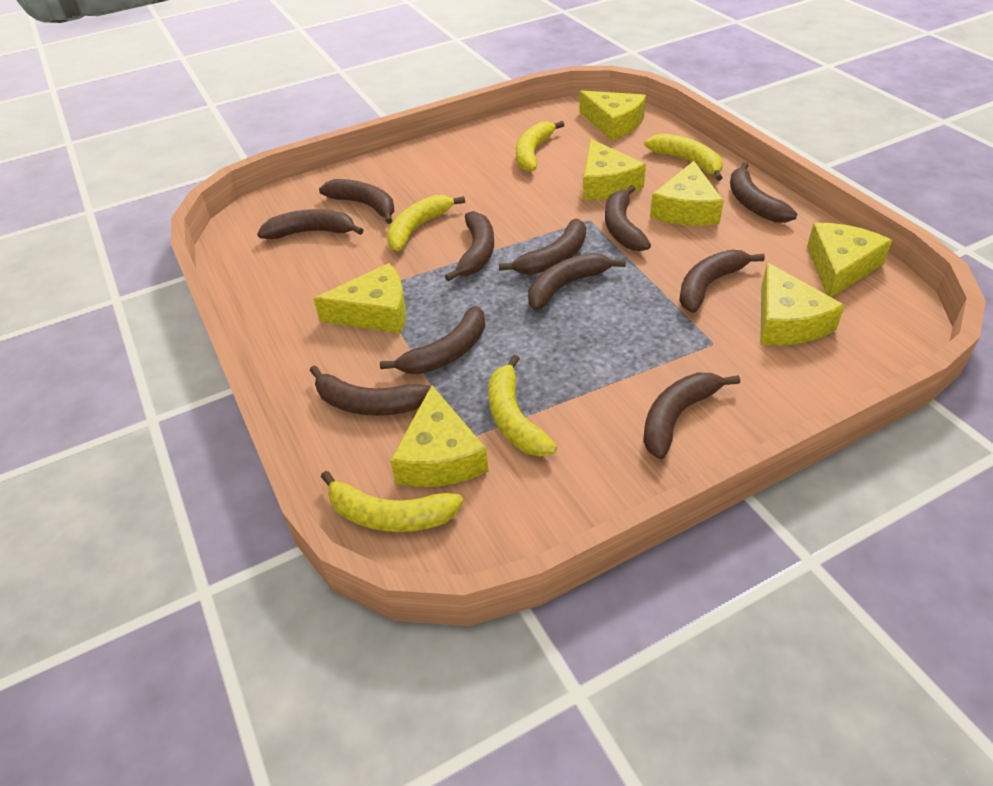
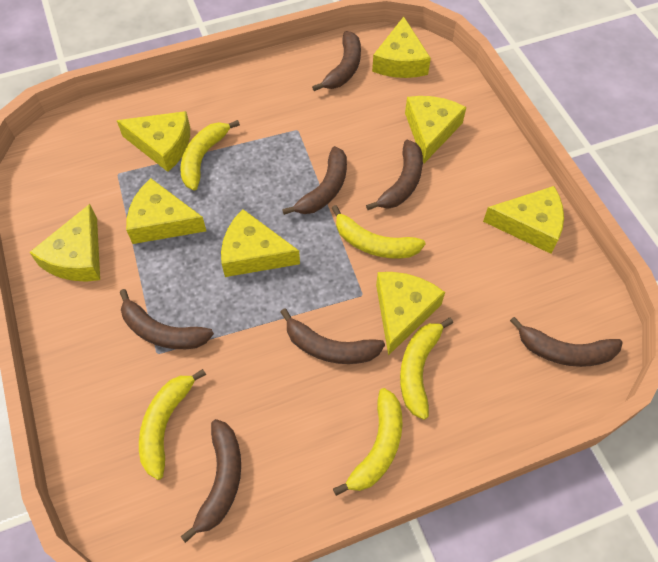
brown banana: 11 -> 7
yellow cheese: 7 -> 8

